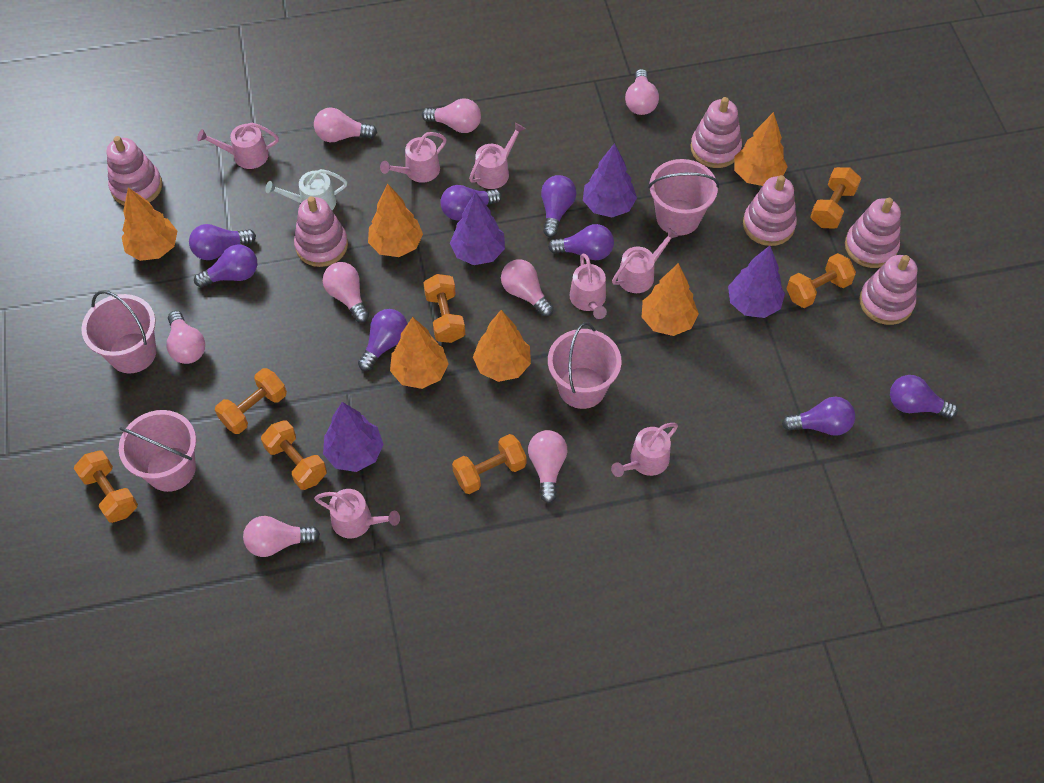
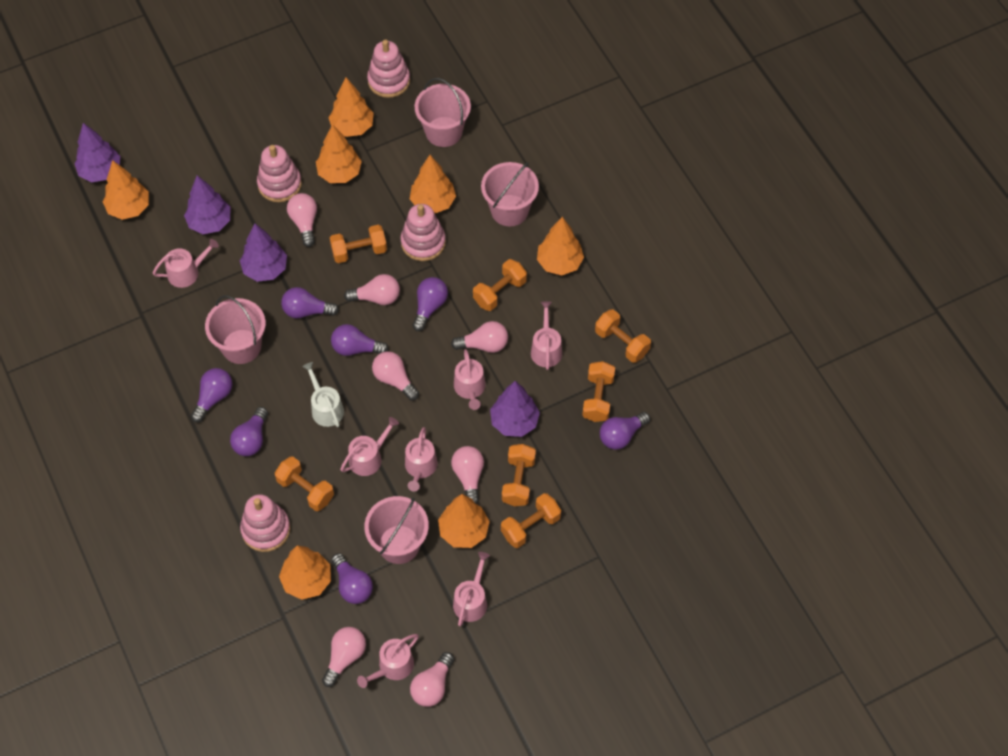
orange tree: 6 -> 7
pink light bulb: 8 -> 7
pink stacking toy: 6 -> 4
purple light bulb: 8 -> 7

